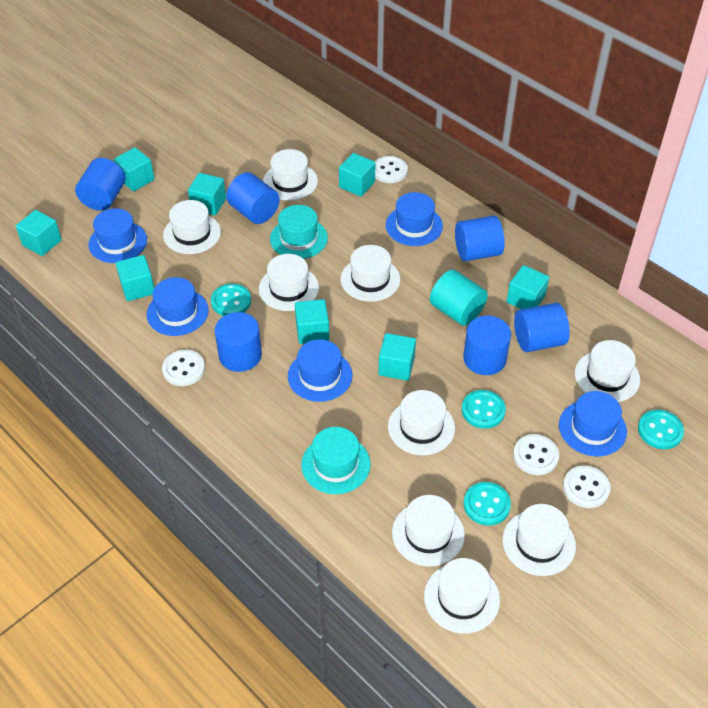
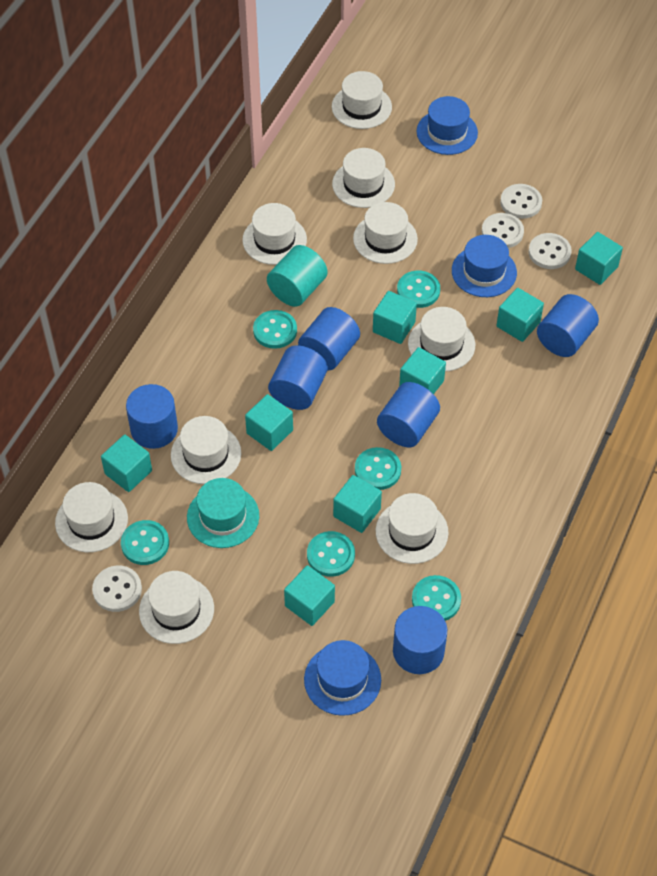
blue hat: 5 -> 3
turquoise button: 4 -> 6
turquoise hat: 2 -> 1

